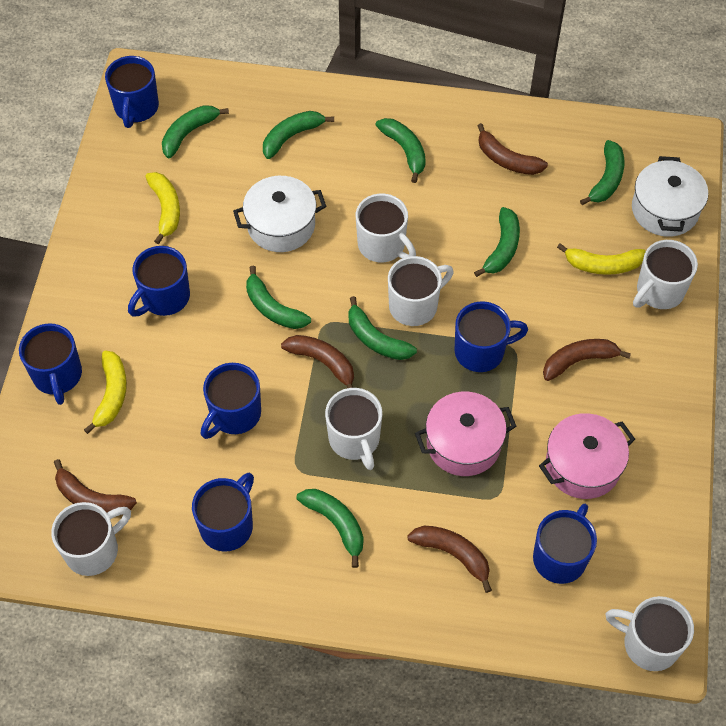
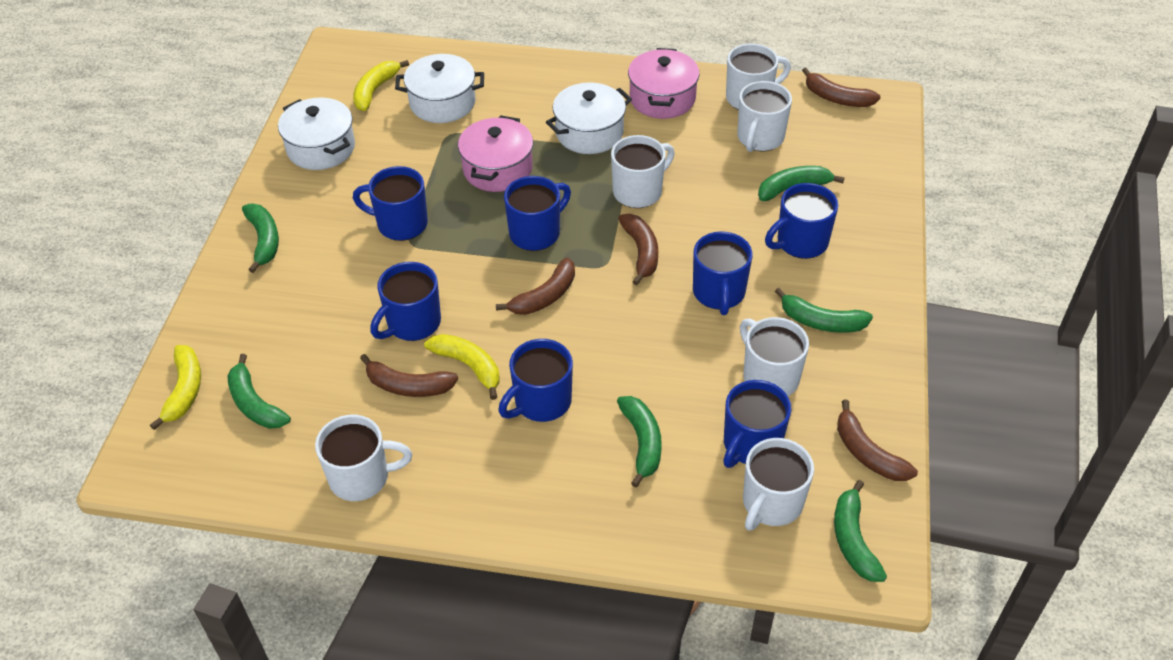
green banana: 8 -> 6
white pot: 2 -> 3

